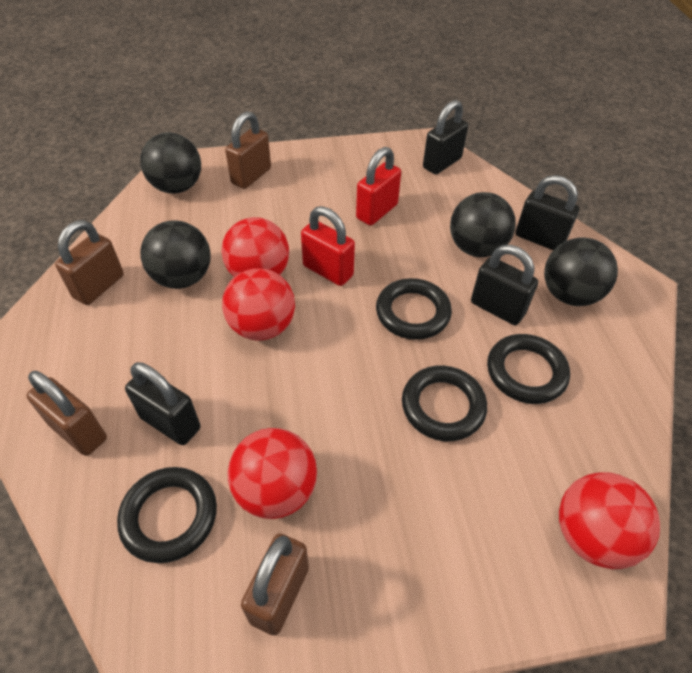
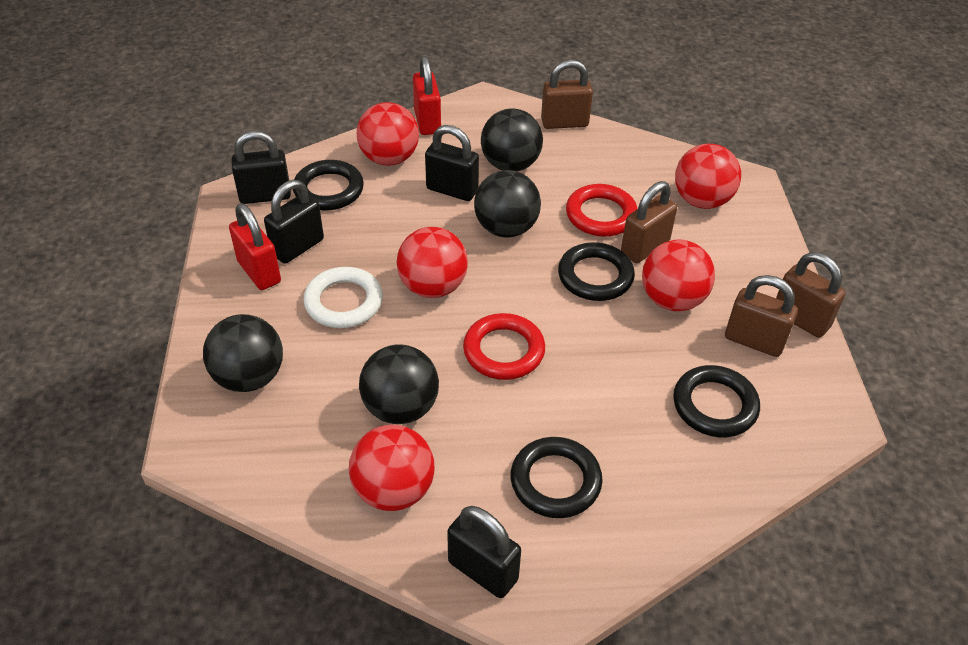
red ball: 4 -> 5
red ring: 0 -> 2
white ring: 0 -> 1

